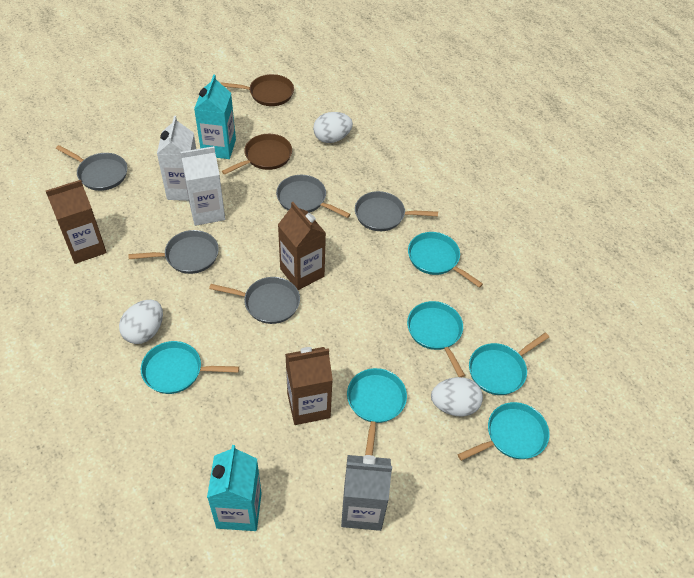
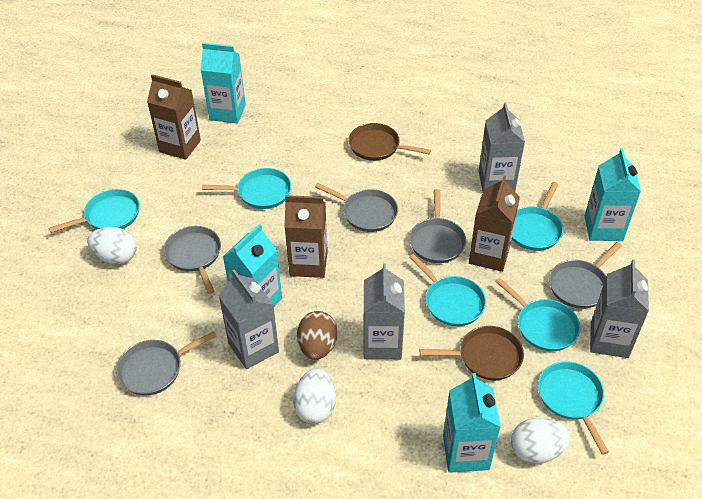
brown egg: 0 -> 1
grey carton: 1 -> 4
turquoise carton: 2 -> 4
white carton: 2 -> 0

